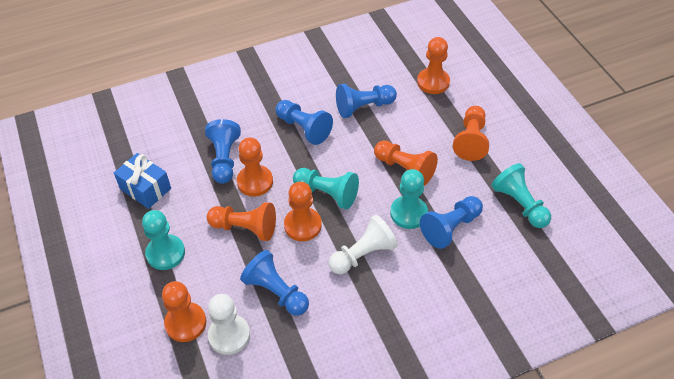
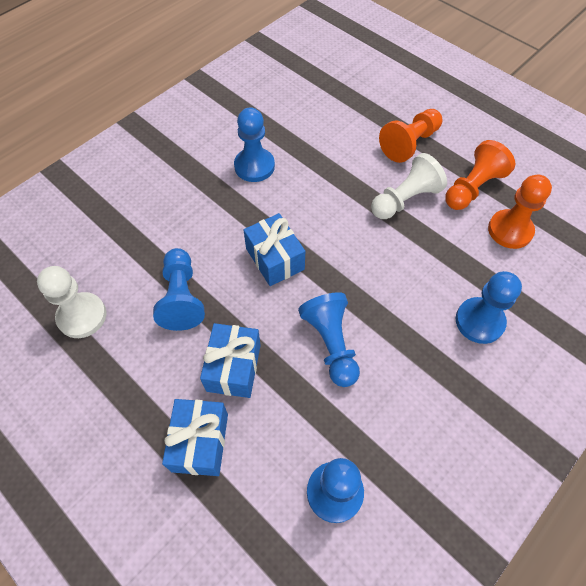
blue gift: 1 -> 3
orange pawn: 7 -> 3
turquoise pawn: 4 -> 0

